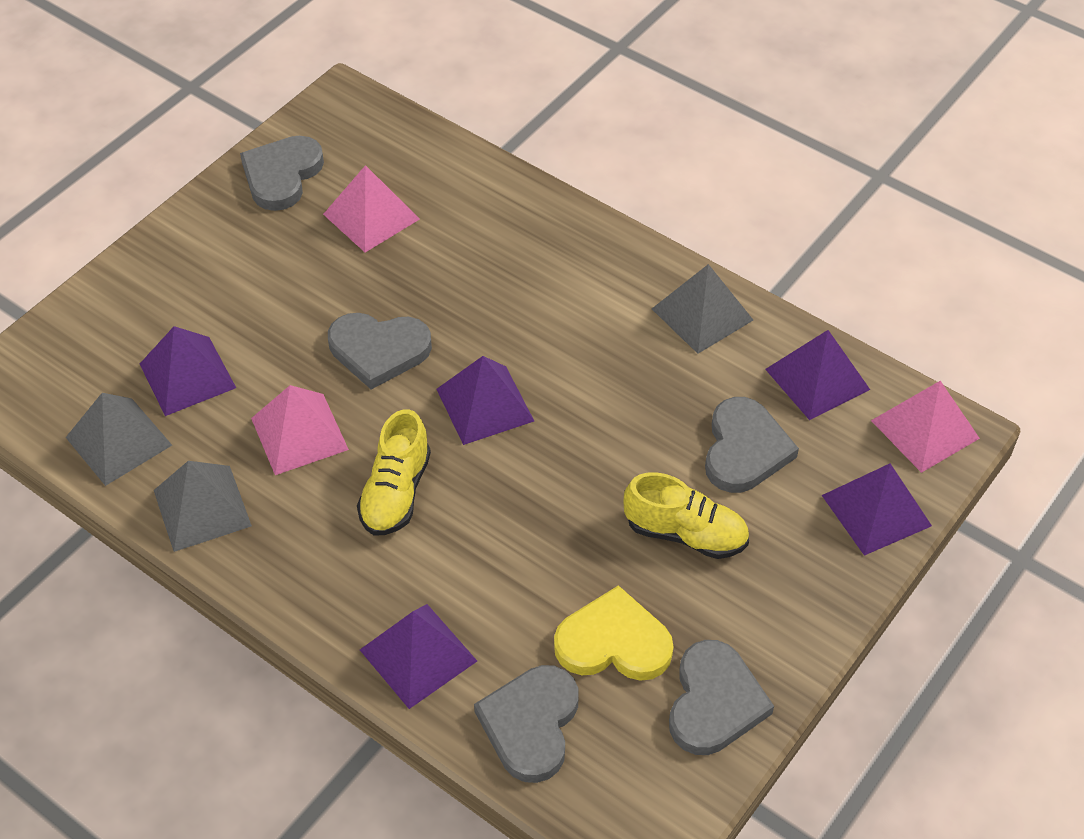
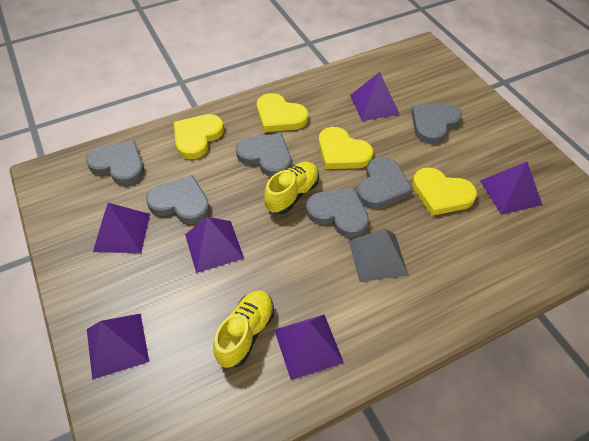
grey heart: 5 -> 6
grey pyramid: 3 -> 1
pink pyramid: 3 -> 0
purple pyramid: 5 -> 6
yellow heart: 1 -> 4

